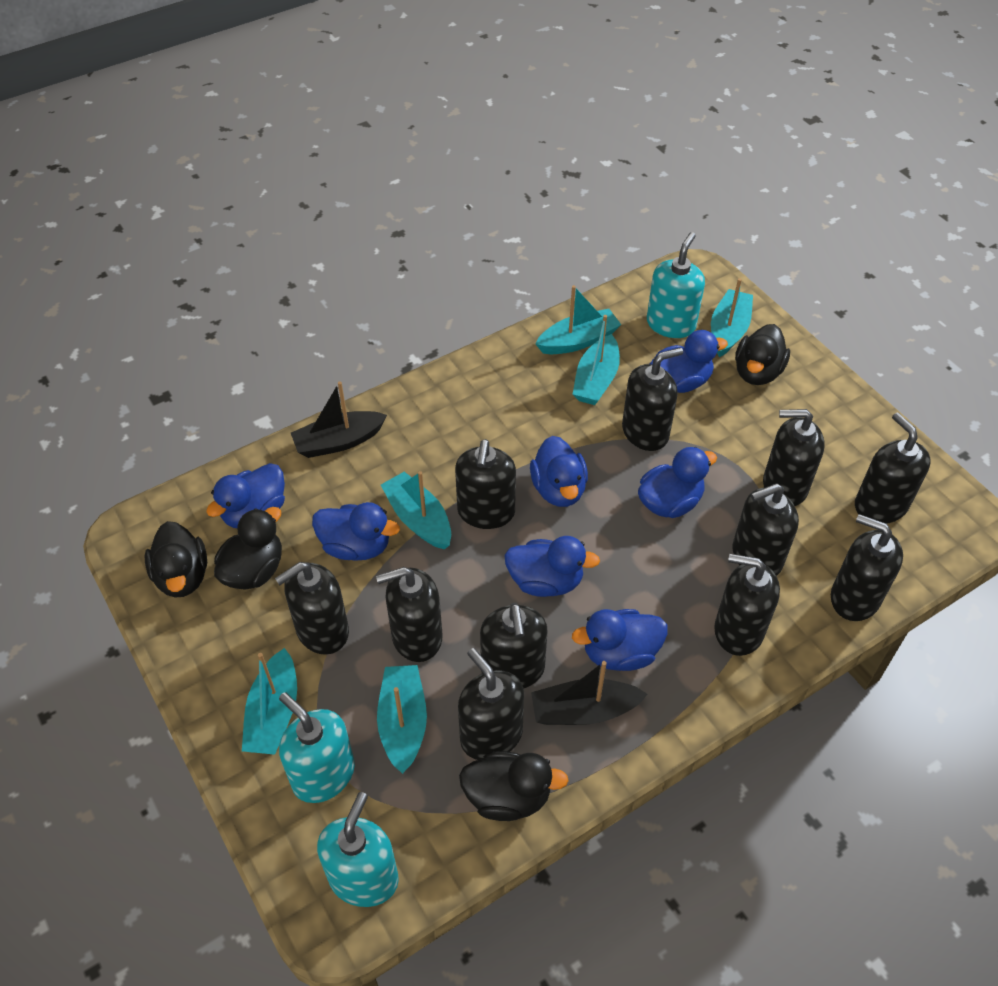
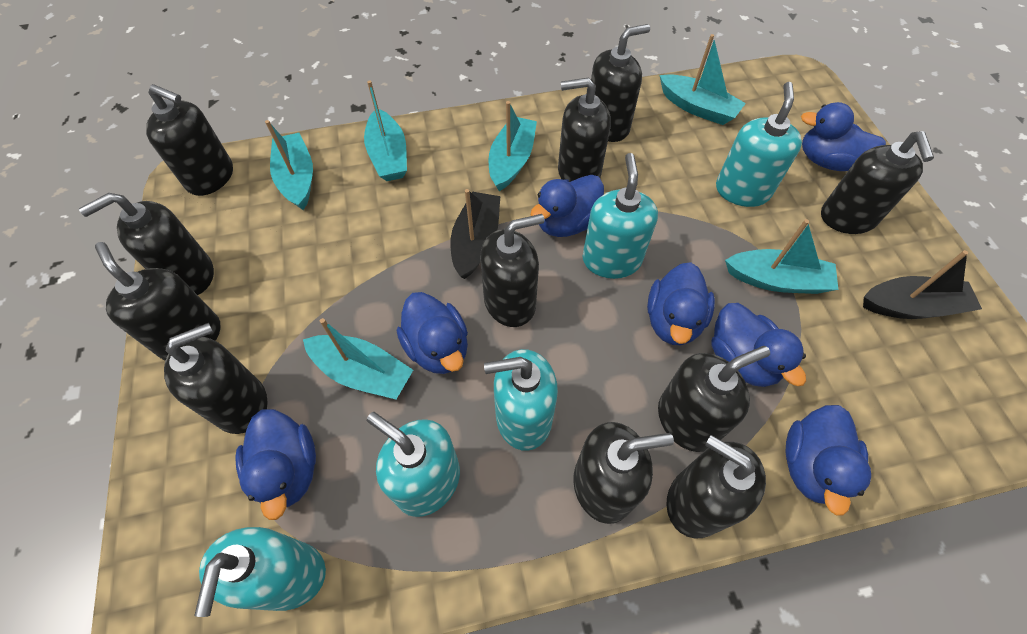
black duck: 4 -> 0
turquoise soap dispenser: 3 -> 5

